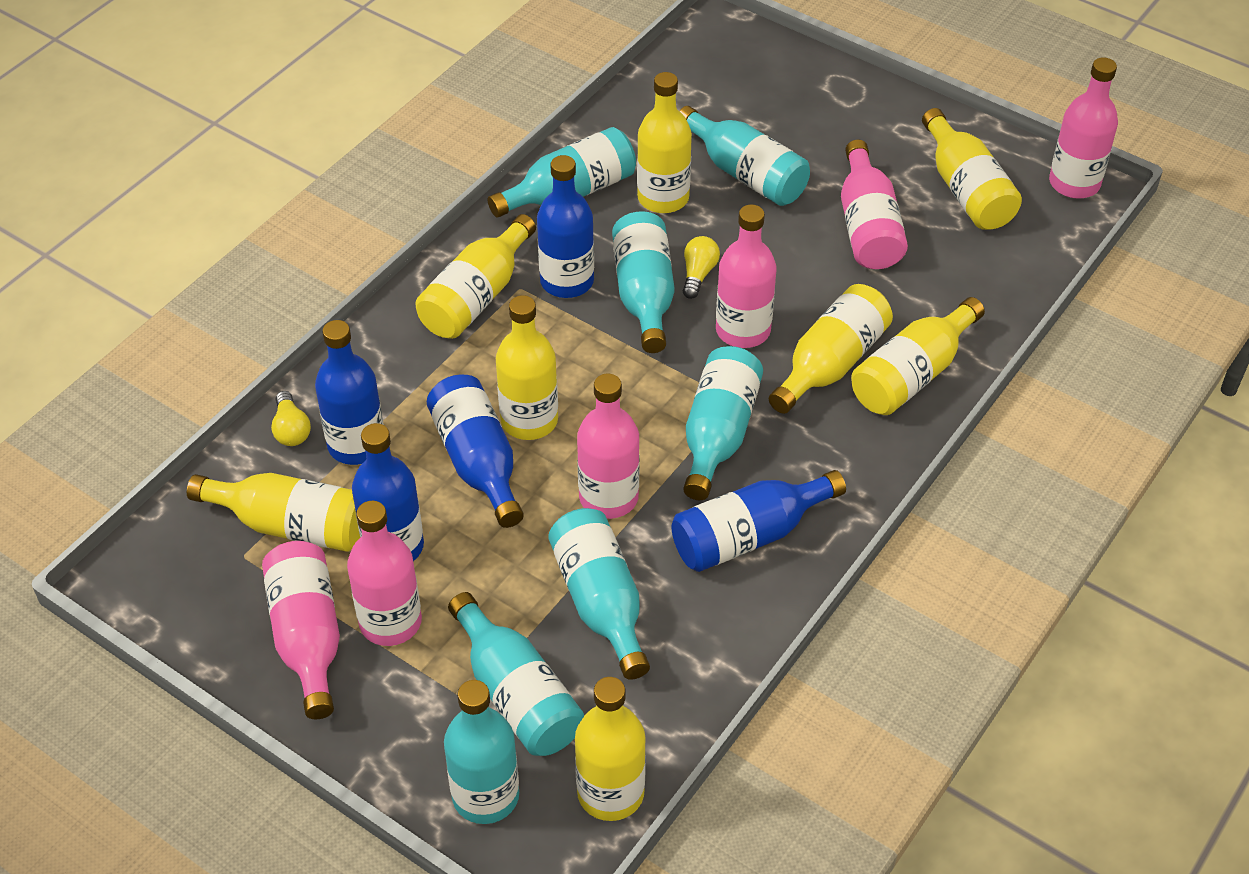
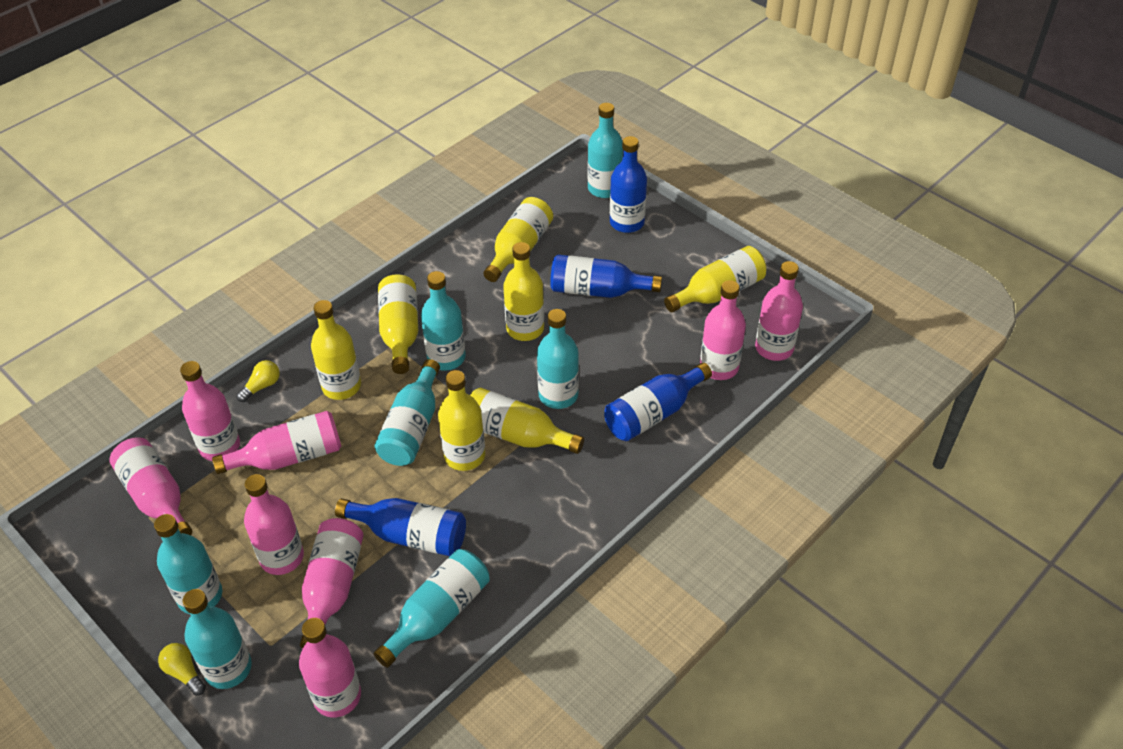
blue bottle: 5 -> 4
pink bottle: 6 -> 8
yellow bottle: 8 -> 7

